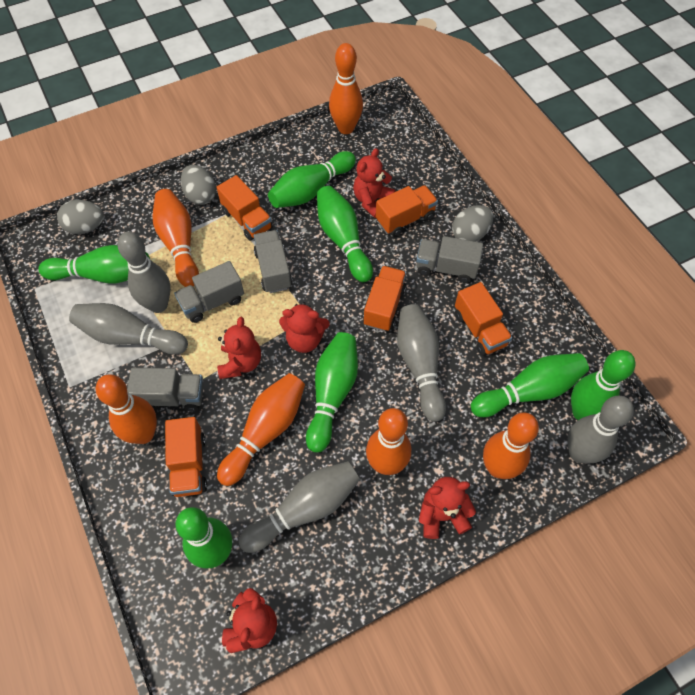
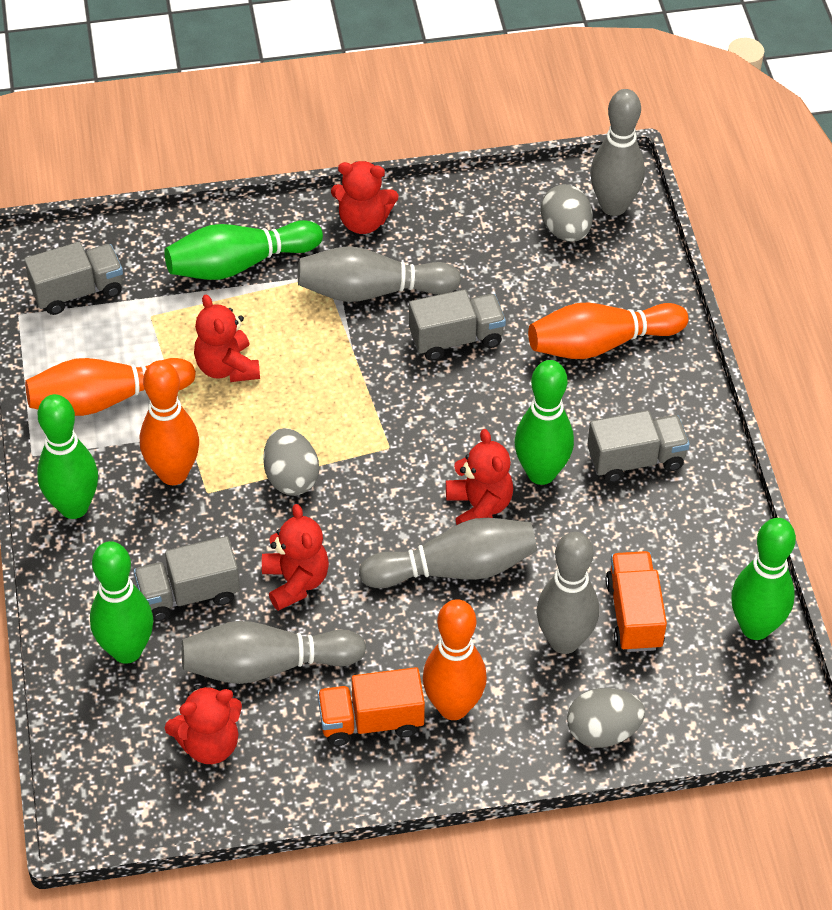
green bowling pin: 7 -> 5
orange bowling pin: 6 -> 4
orange truck: 5 -> 2

